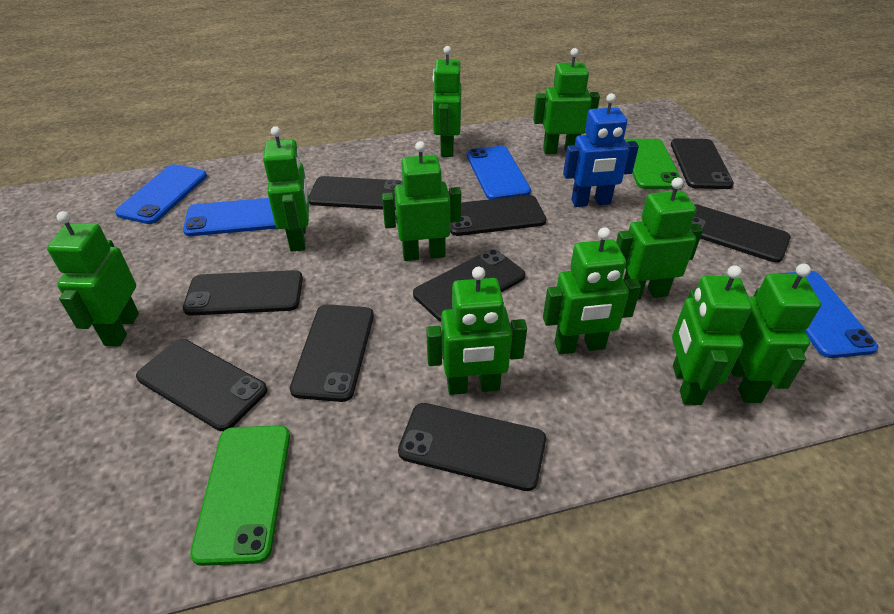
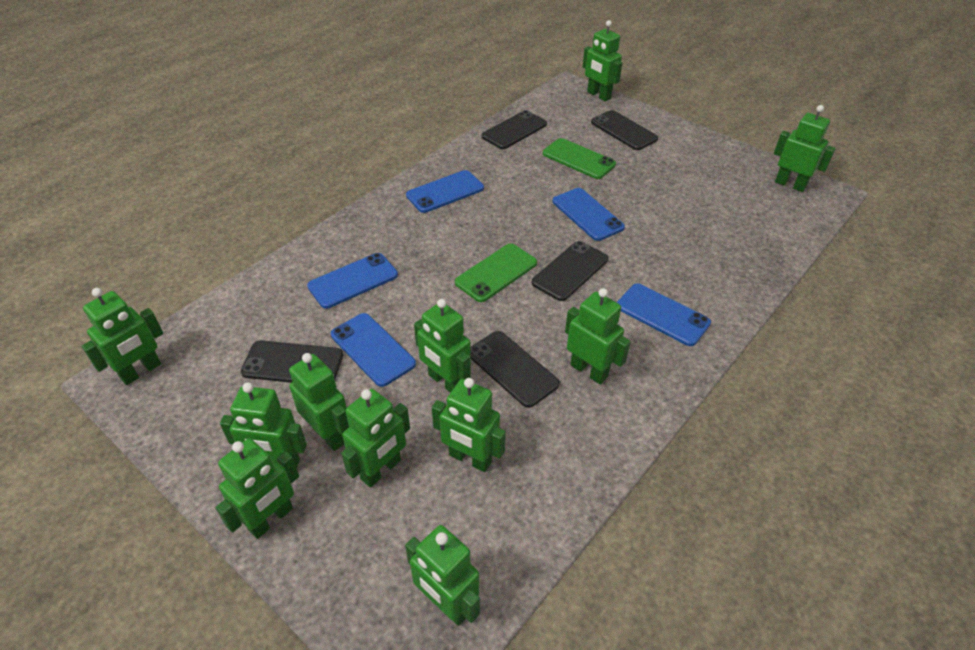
black phone: 9 -> 5
blue phone: 4 -> 5
blue robot: 1 -> 0
green robot: 10 -> 11

